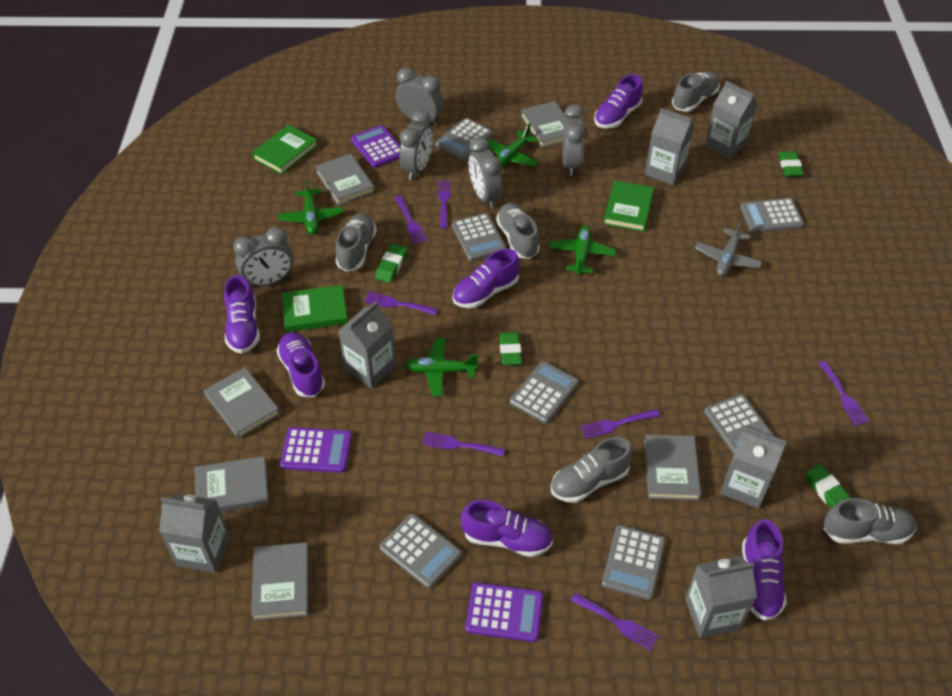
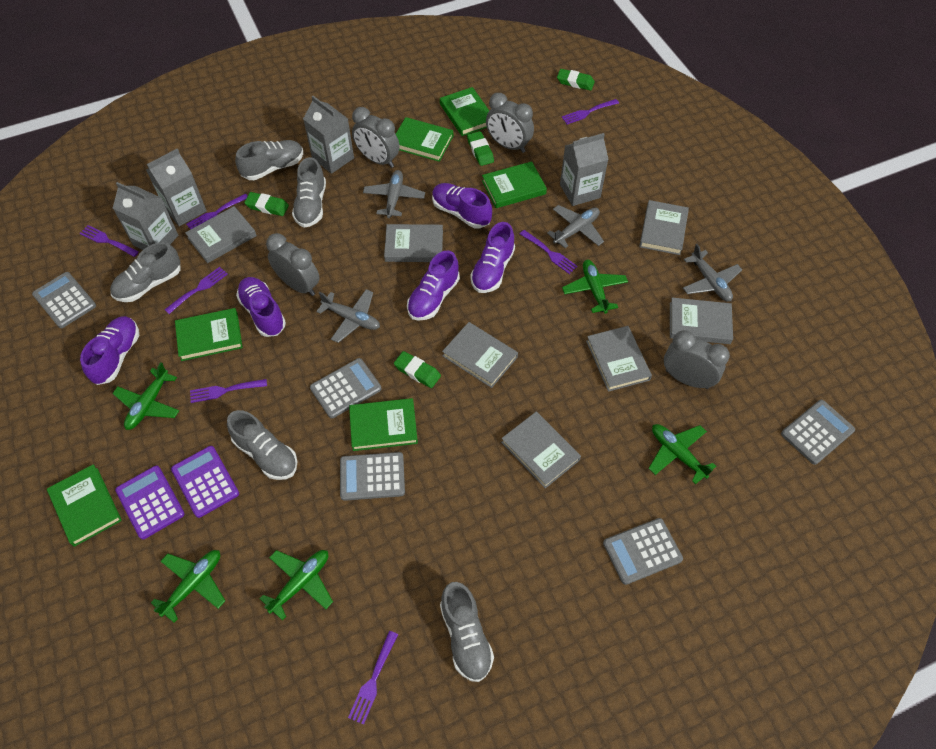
green book: 3 -> 6
green plane: 4 -> 5
grey book: 6 -> 7
grey calculator: 7 -> 5
grey carton: 6 -> 4
grey clock: 5 -> 4
grey plane: 1 -> 4
purple calculator: 3 -> 2
purple shoe: 6 -> 5

